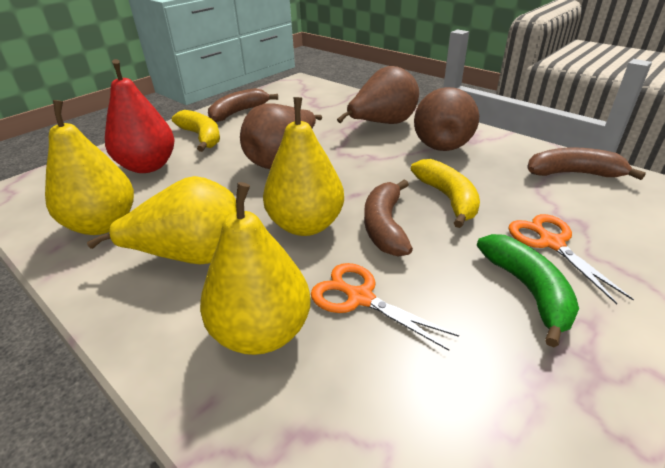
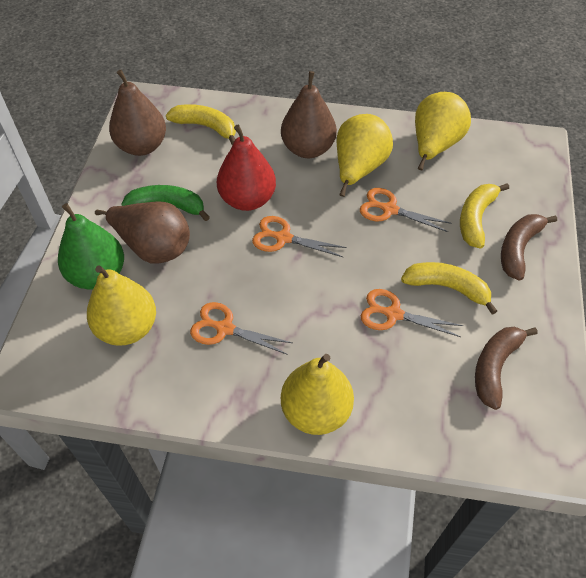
brown banana: 3 -> 2
green pear: 0 -> 1
orange scissors: 2 -> 4
yellow banana: 2 -> 3

